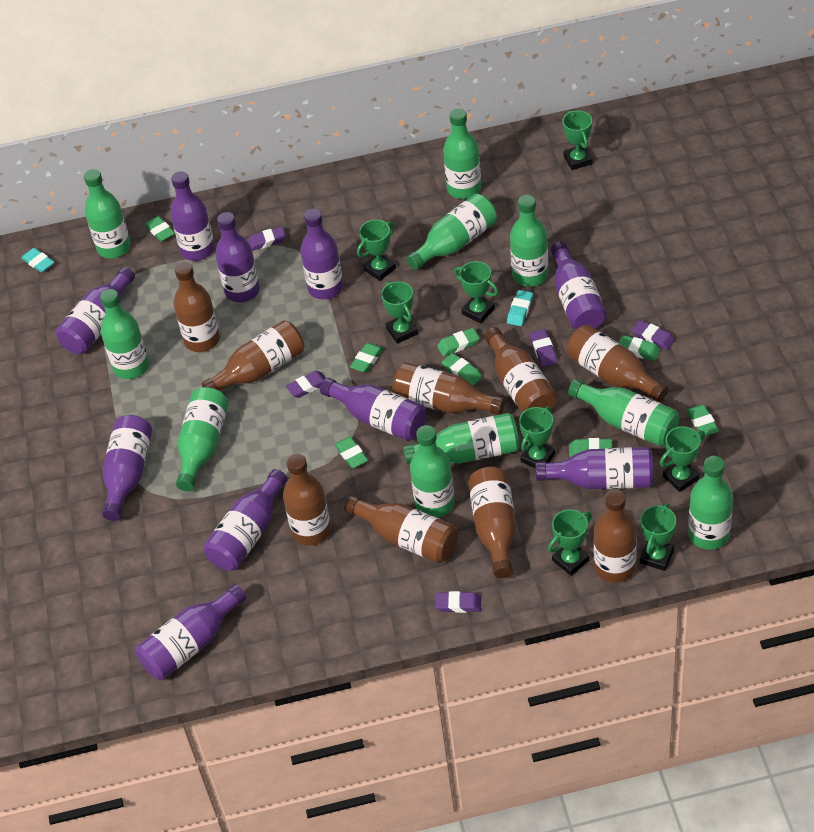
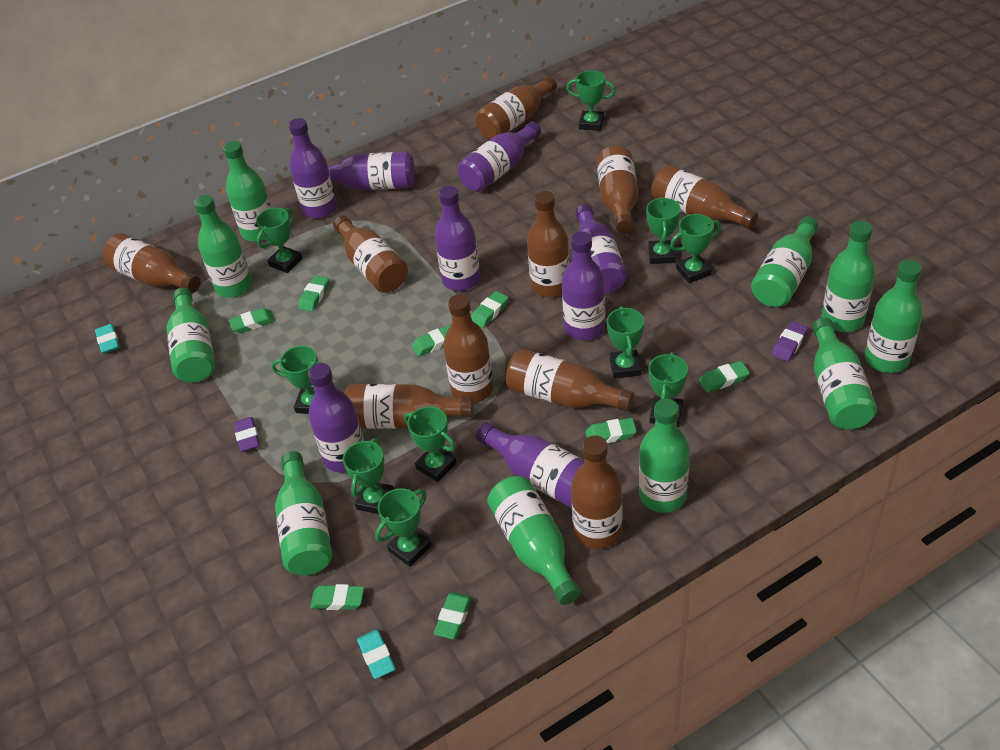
brown bottle: 9 -> 10
green trophy: 8 -> 10
purple bottle: 10 -> 8
purple eraser: 5 -> 2

